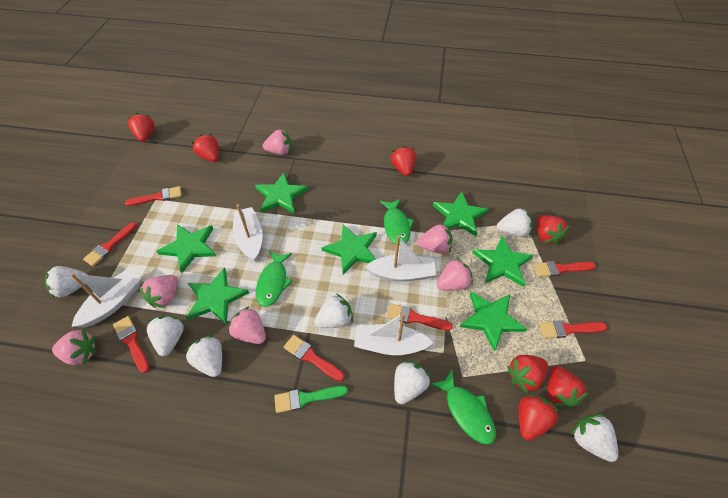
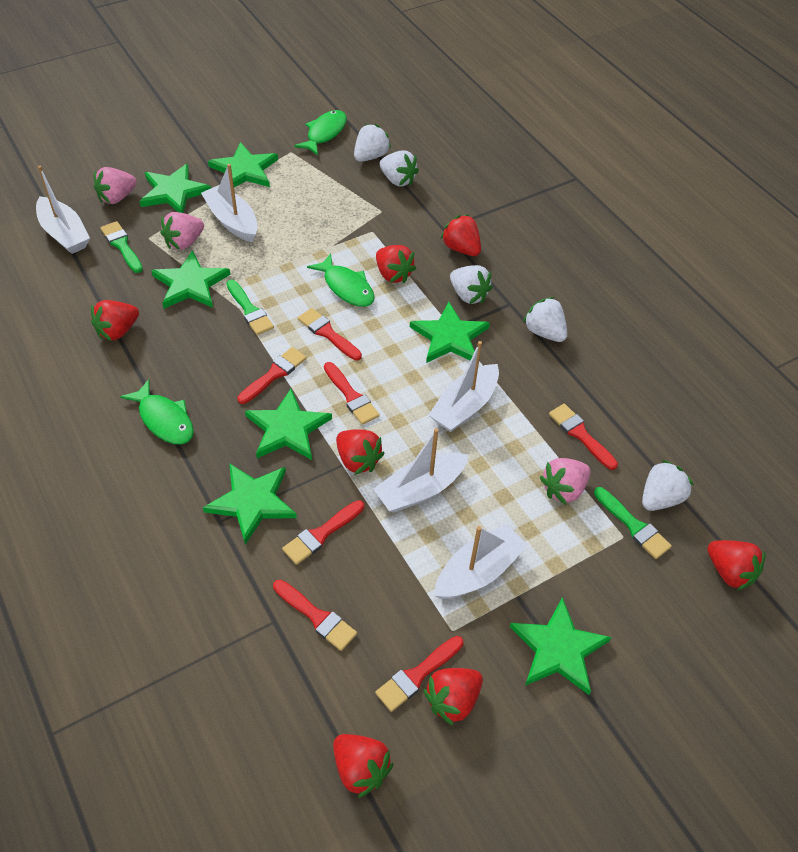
green brush: 1 -> 3
pink strawberry: 6 -> 3
white boat: 4 -> 5
white strawberry: 7 -> 5

